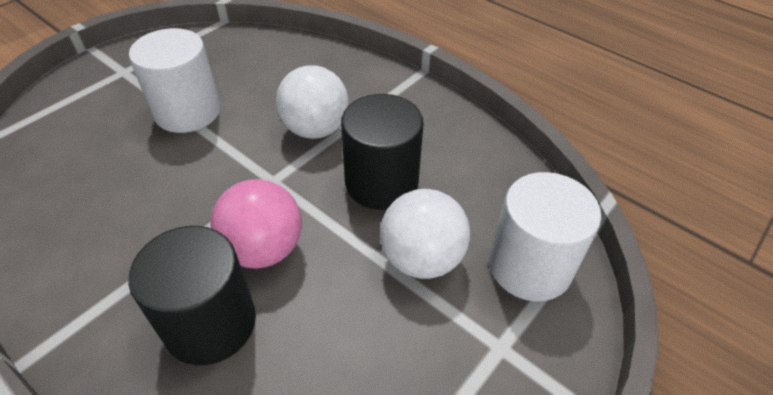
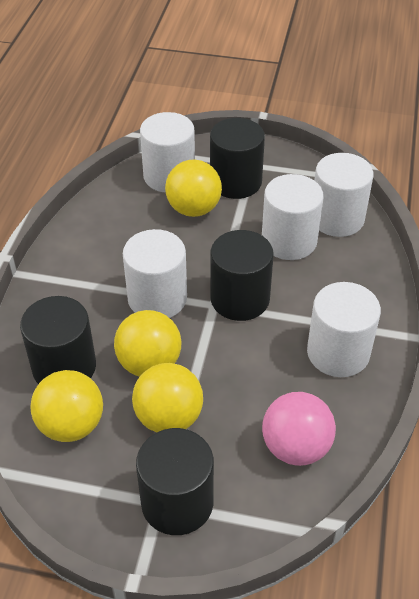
black cylinder: 2 -> 4
white ball: 2 -> 0
white cylinder: 2 -> 5
yellow ball: 0 -> 4

